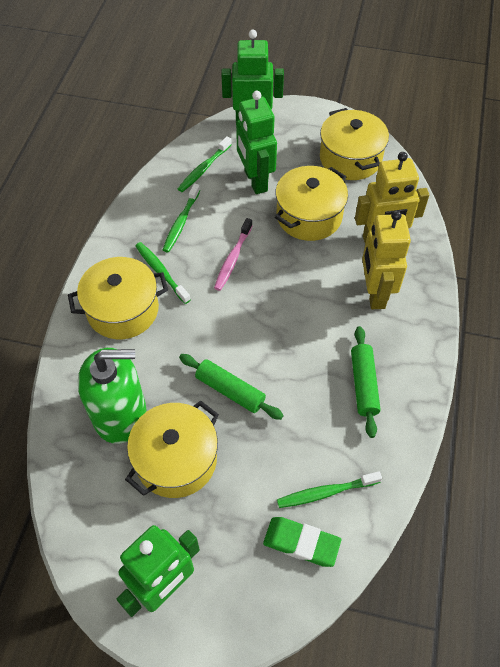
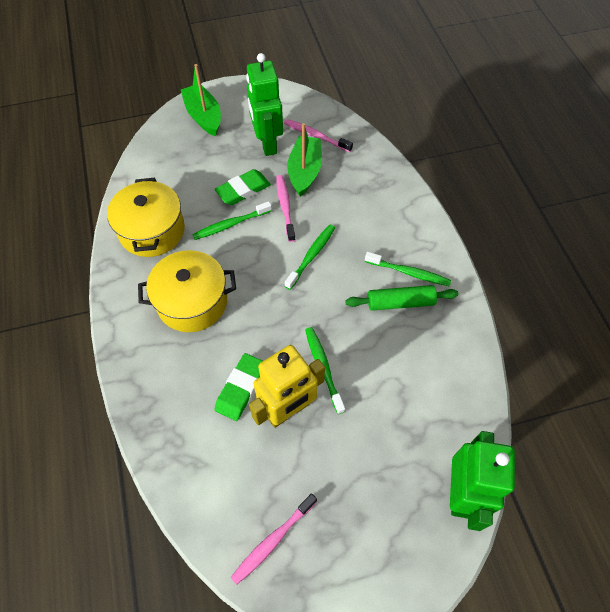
green boat: 0 -> 2
green eraser: 1 -> 2
green robot: 3 -> 2
green rolling pin: 2 -> 1
green soap dispenser: 1 -> 0
pink toothbrush: 1 -> 3
yellow pot: 4 -> 2
yellow robot: 2 -> 1

